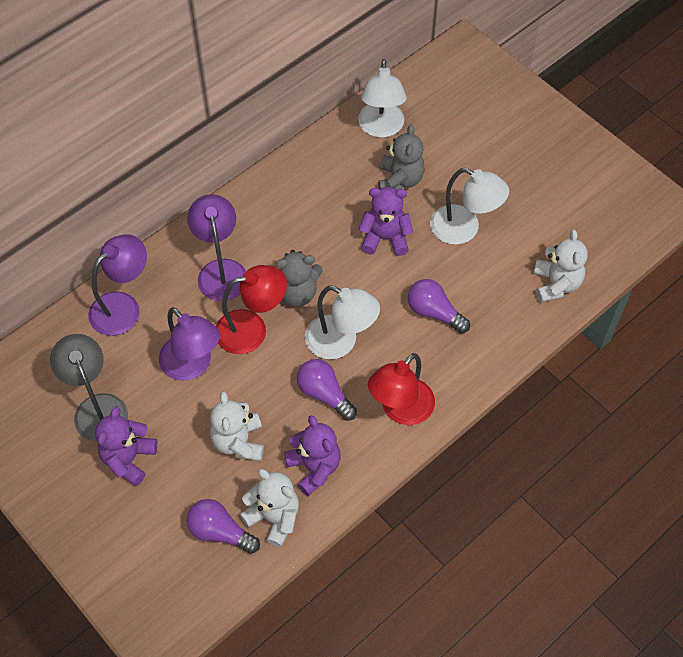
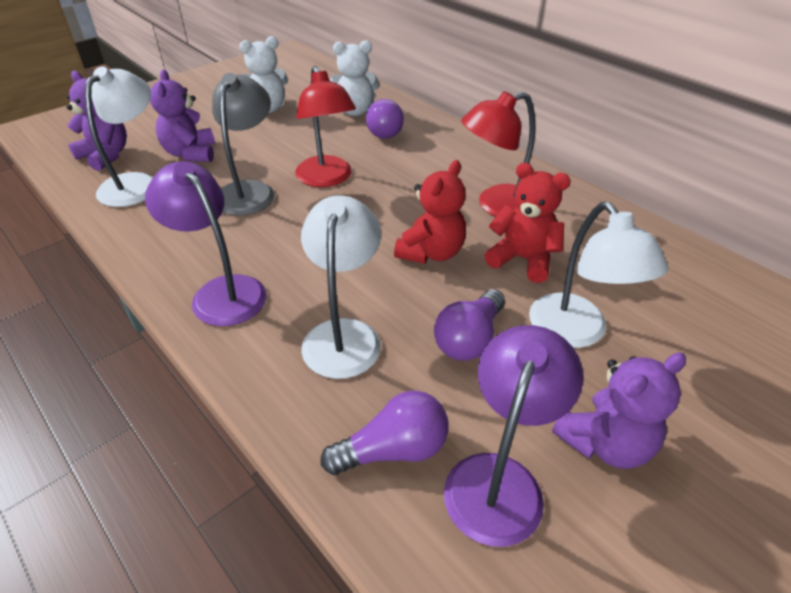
grey teddy bear: 2 -> 0
purple lamp: 3 -> 2
red teddy bear: 0 -> 2
white teddy bear: 3 -> 2

